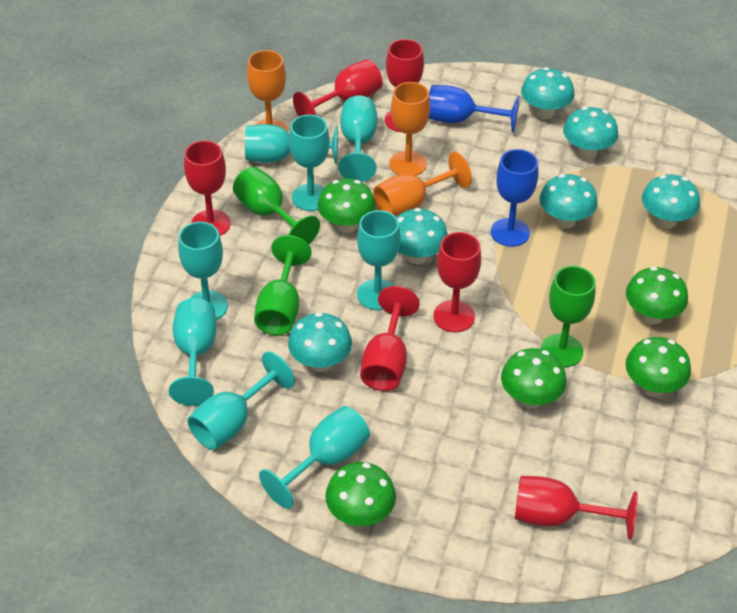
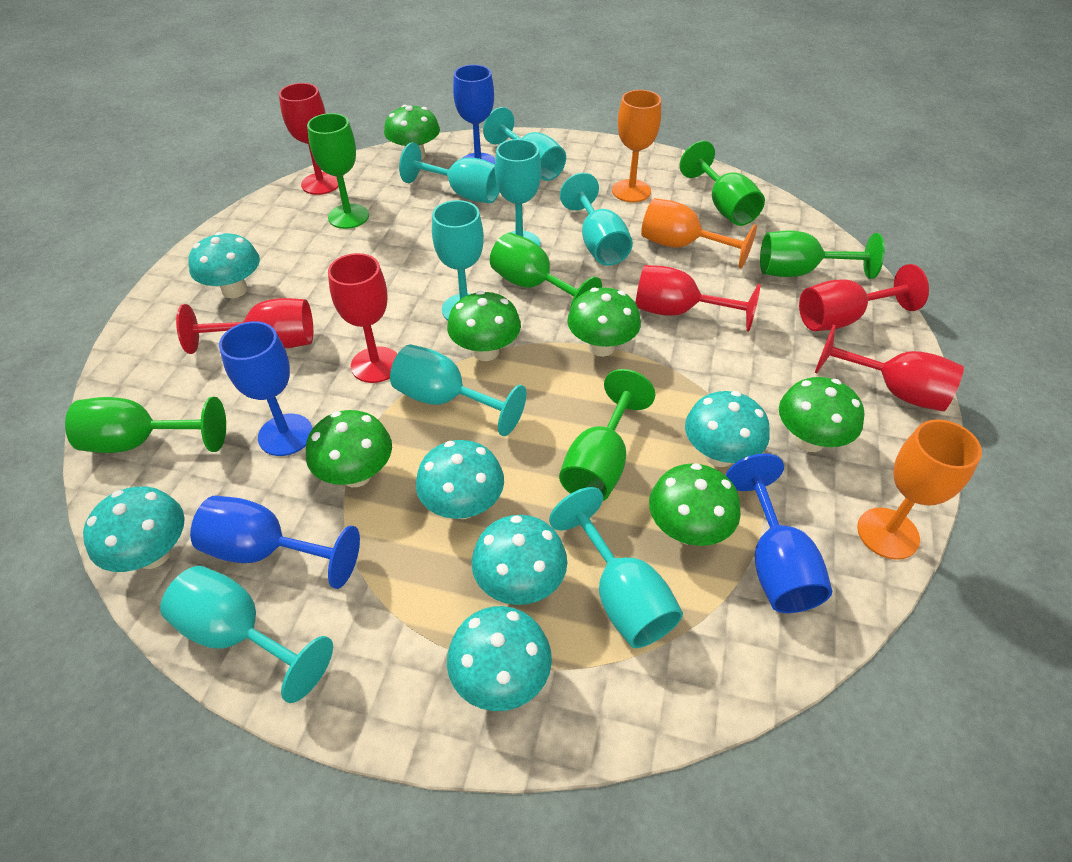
blue goblet: 2 -> 4
green goblet: 3 -> 6
green mushroom: 5 -> 6

